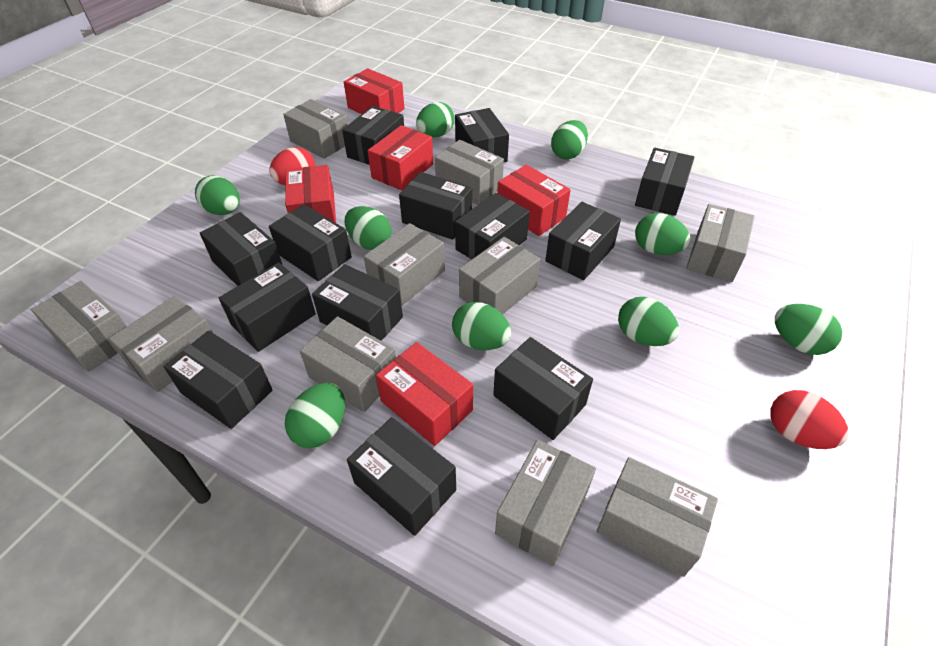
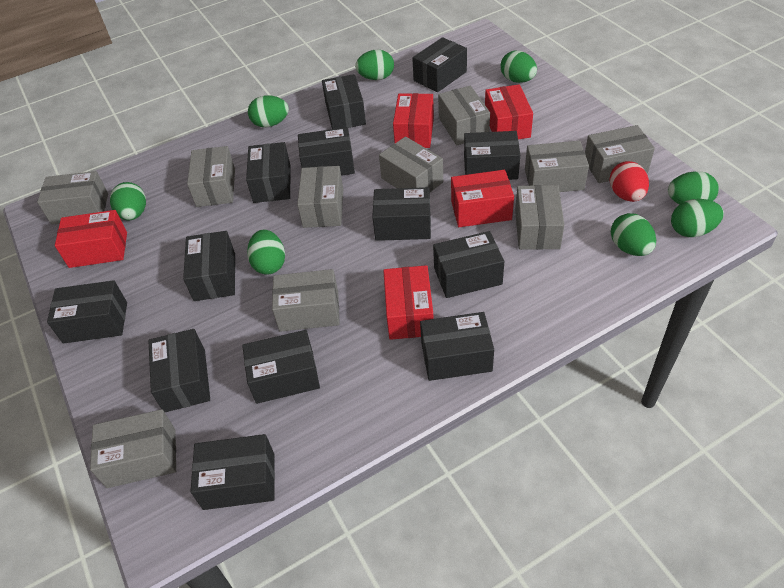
green egg: 9 -> 8
red egg: 2 -> 1

